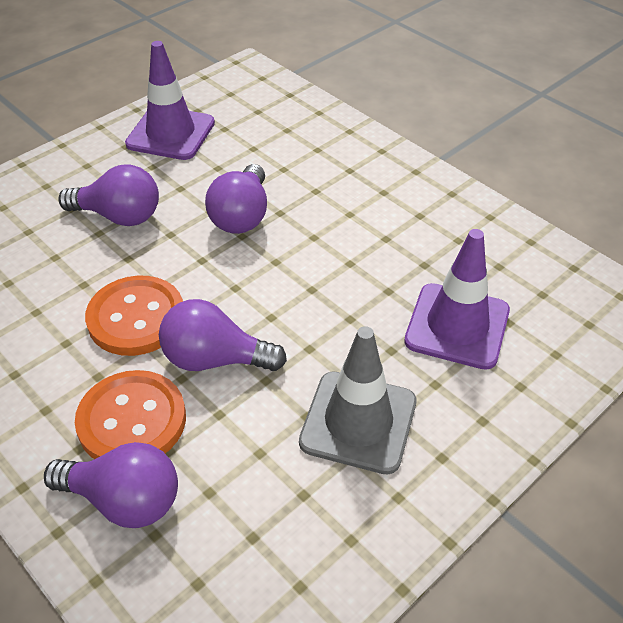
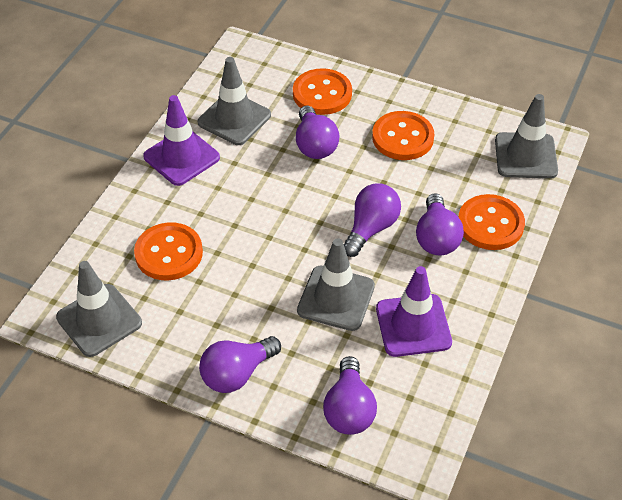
grey traffic cone: 1 -> 4
orange button: 2 -> 4
purple light bulb: 4 -> 5

